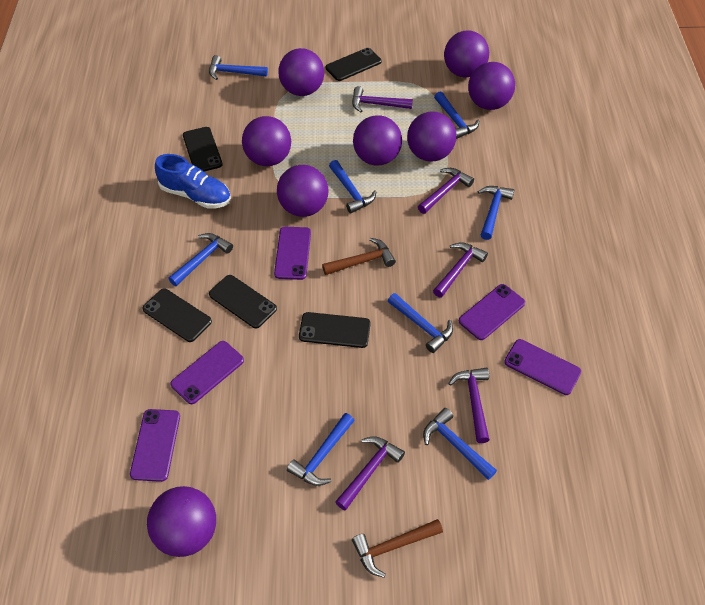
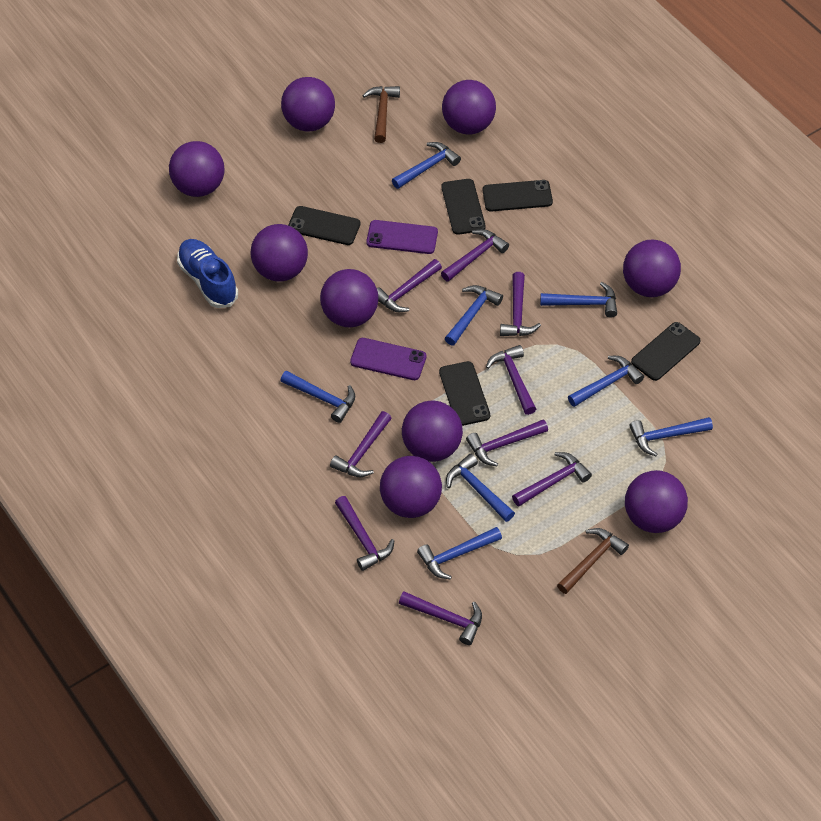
purple ball: 8 -> 9
purple hammer: 5 -> 9
purple phone: 5 -> 2

